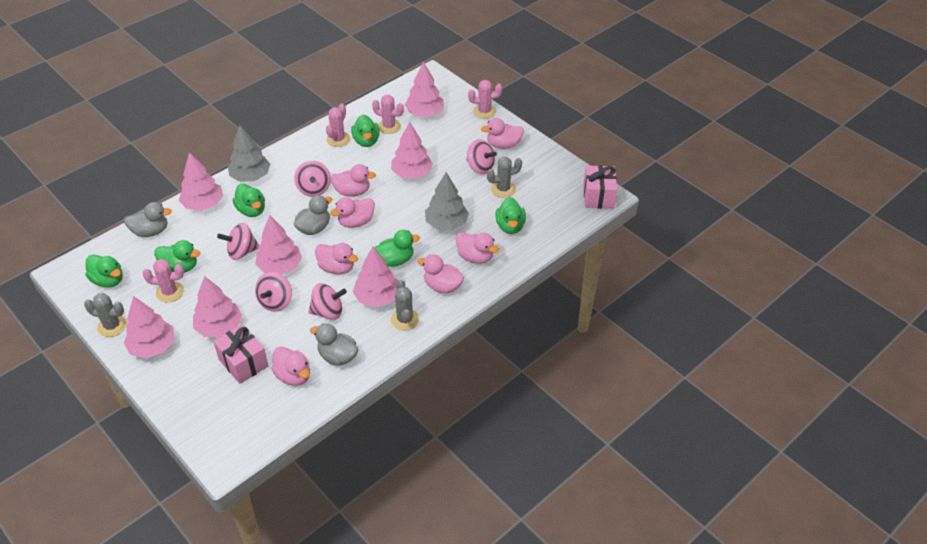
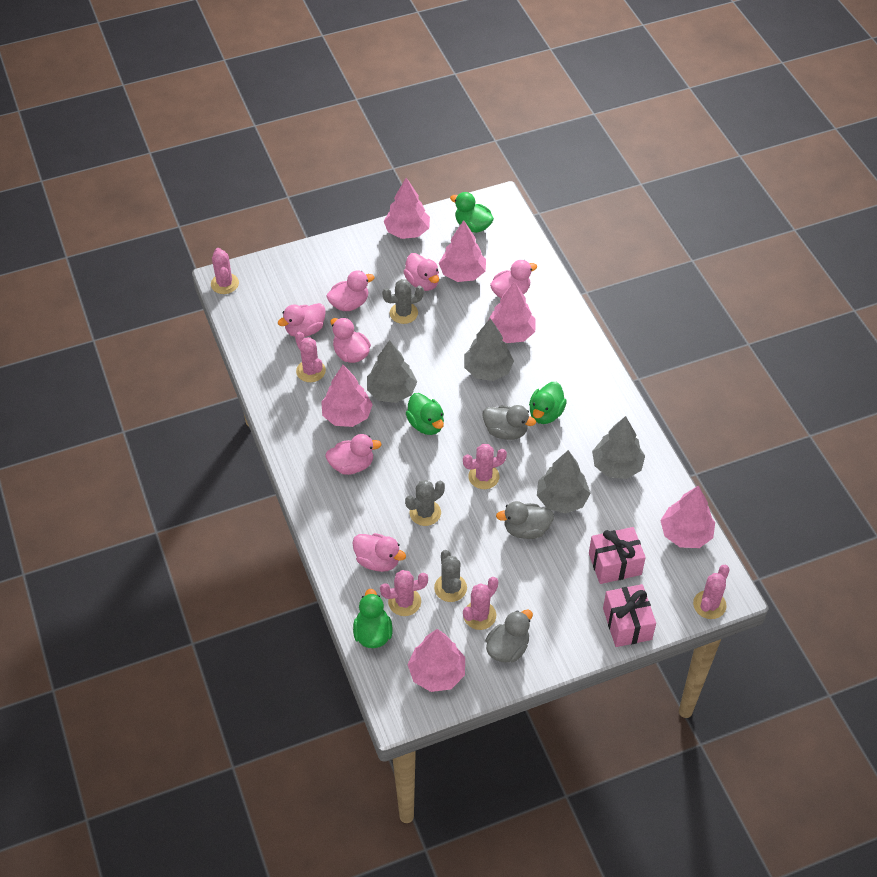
green duck: 6 -> 4
grey tree: 2 -> 4
pink cactus: 4 -> 6
pink spinning top: 5 -> 0
pink tree: 7 -> 6

